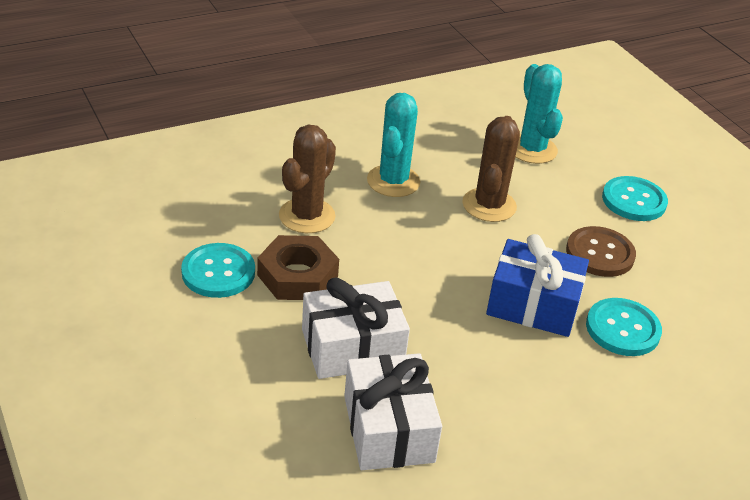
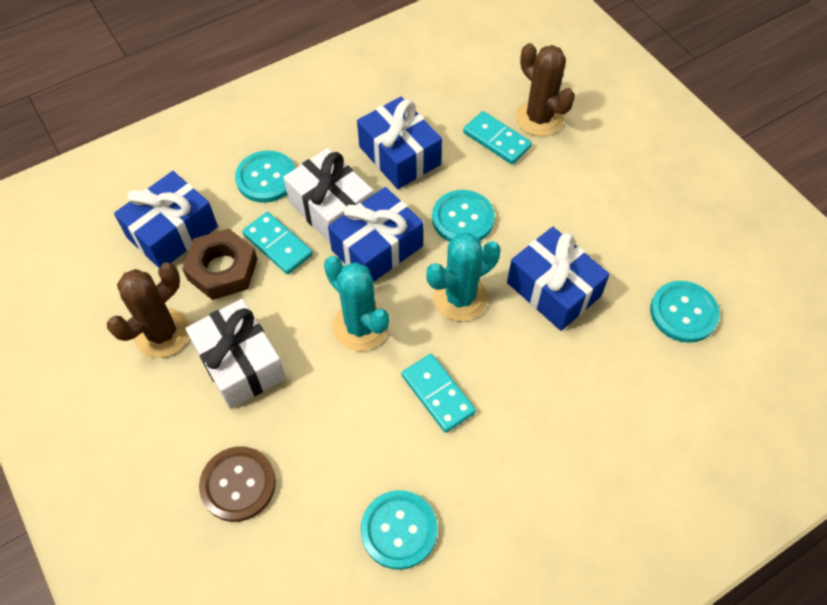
blue gift: 1 -> 4
turquoise button: 3 -> 4
turquoise domino: 0 -> 3

